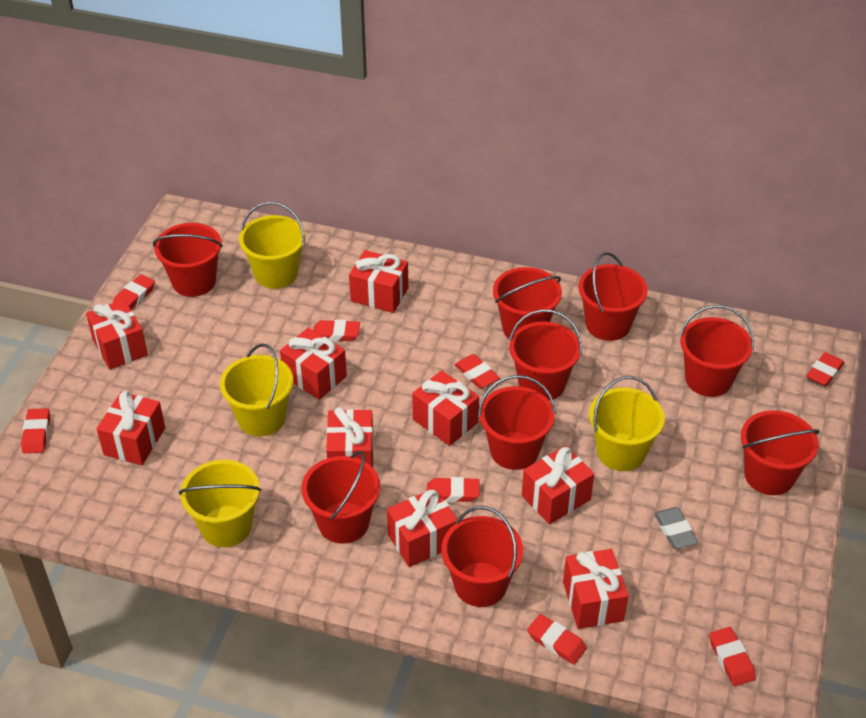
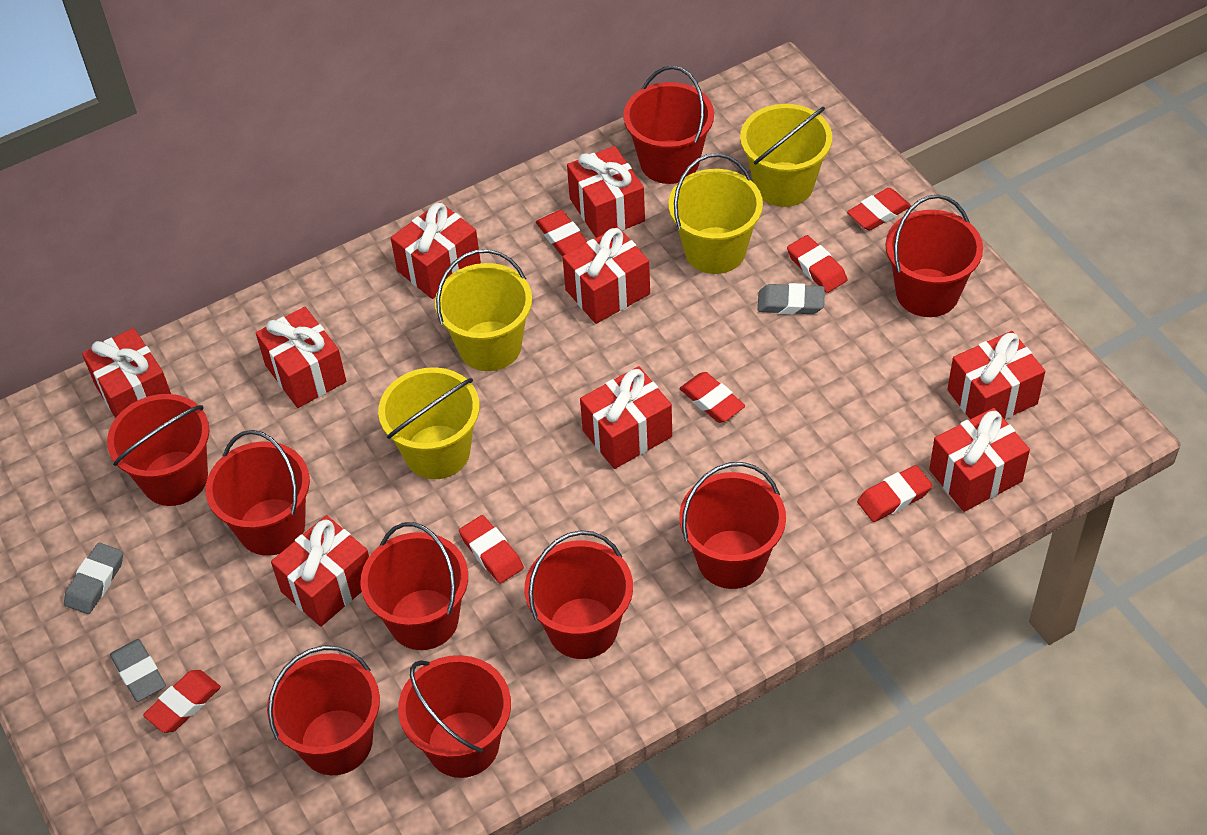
grey eraser: 1 -> 3
red eraser: 8 -> 7

